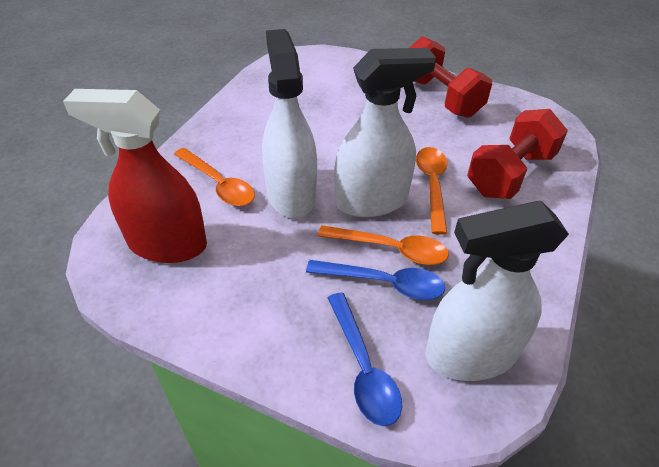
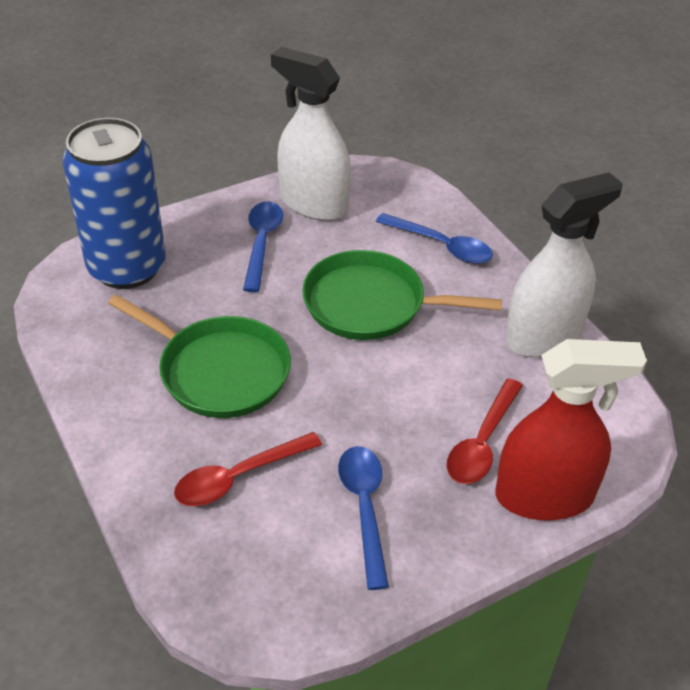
blue can: 0 -> 1
blue spoon: 2 -> 3
green pan: 0 -> 2
orange spoon: 3 -> 0
red dumbbell: 2 -> 0
red spoon: 0 -> 2
white spray bottle: 3 -> 2

